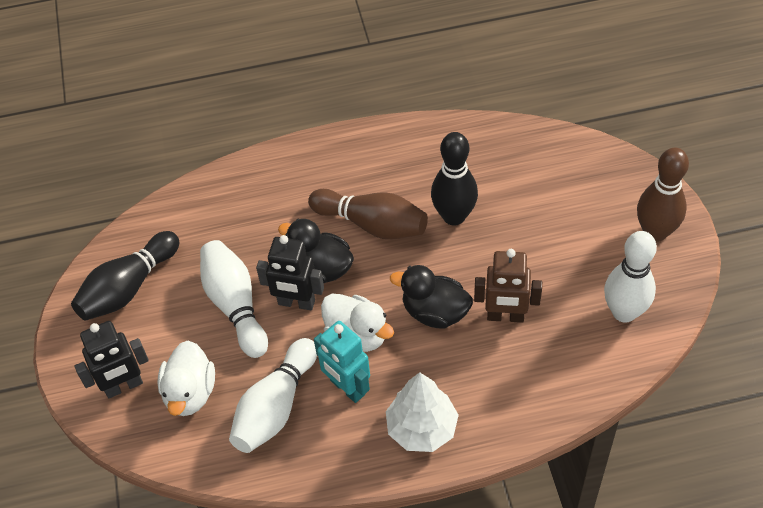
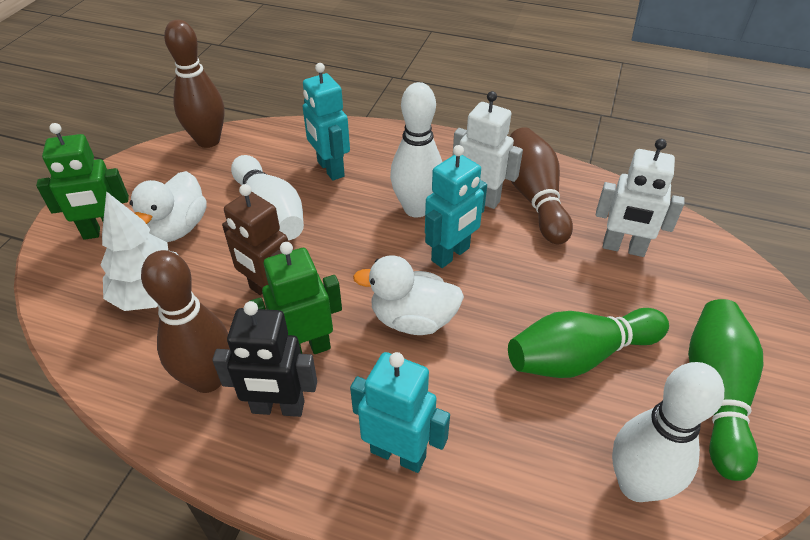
black bowling pin: 2 -> 0
black duck: 2 -> 0
black robot: 2 -> 1
brown bowling pin: 2 -> 3
green bowling pin: 0 -> 2
green robot: 0 -> 2
turquoise robot: 1 -> 3
white robot: 0 -> 2

